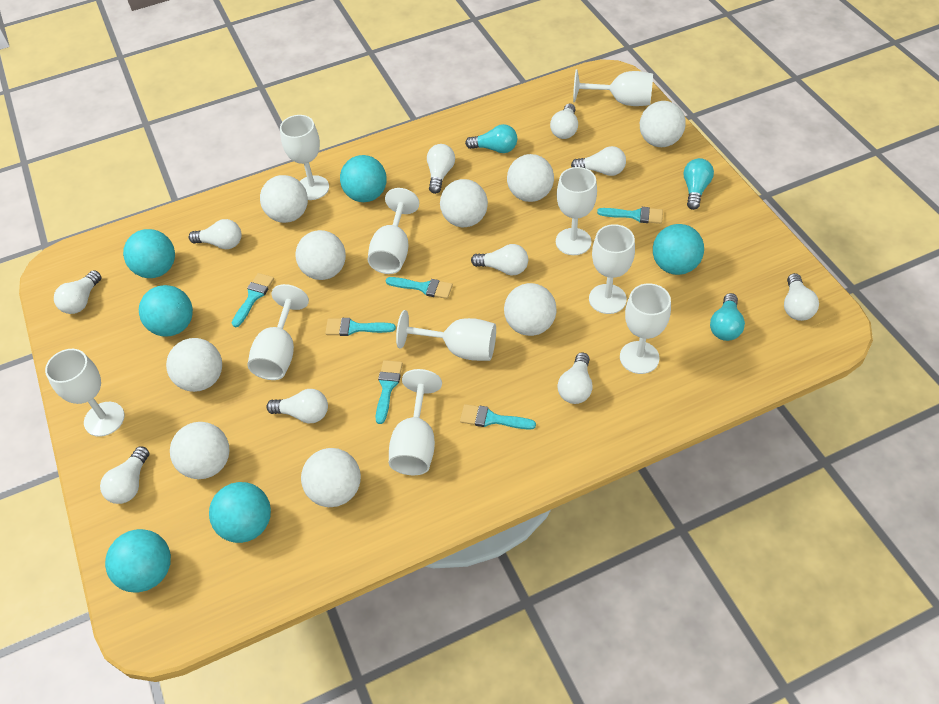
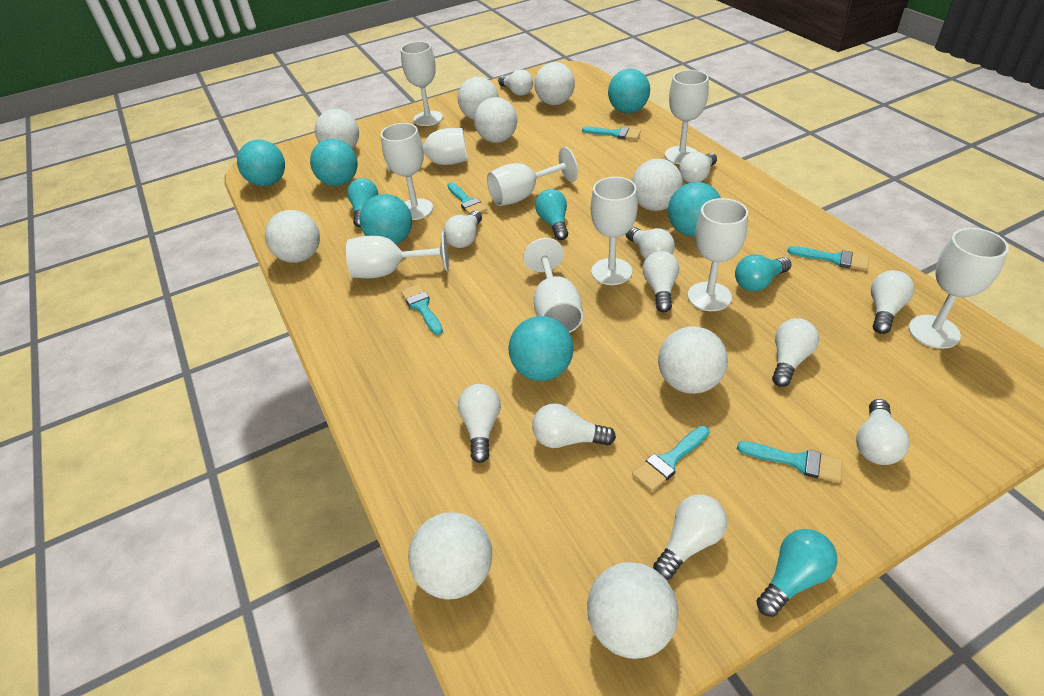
turquoise light bulb: 3 -> 4
white light bulb: 10 -> 11

